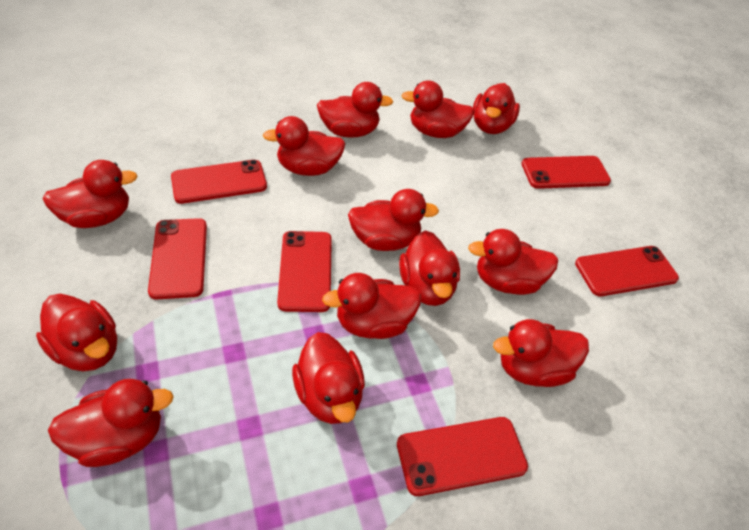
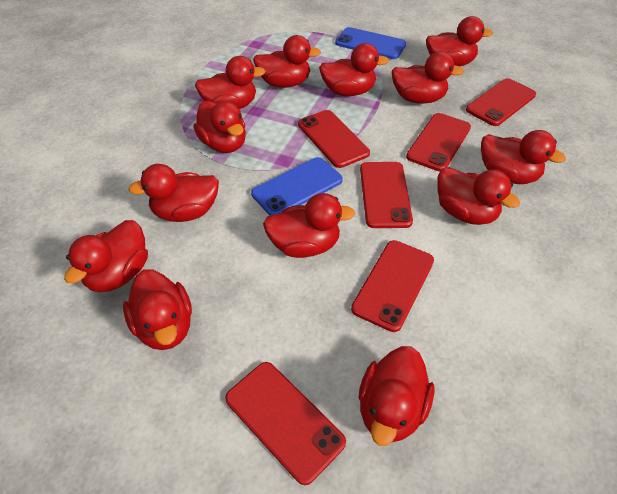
blue phone: 0 -> 2

